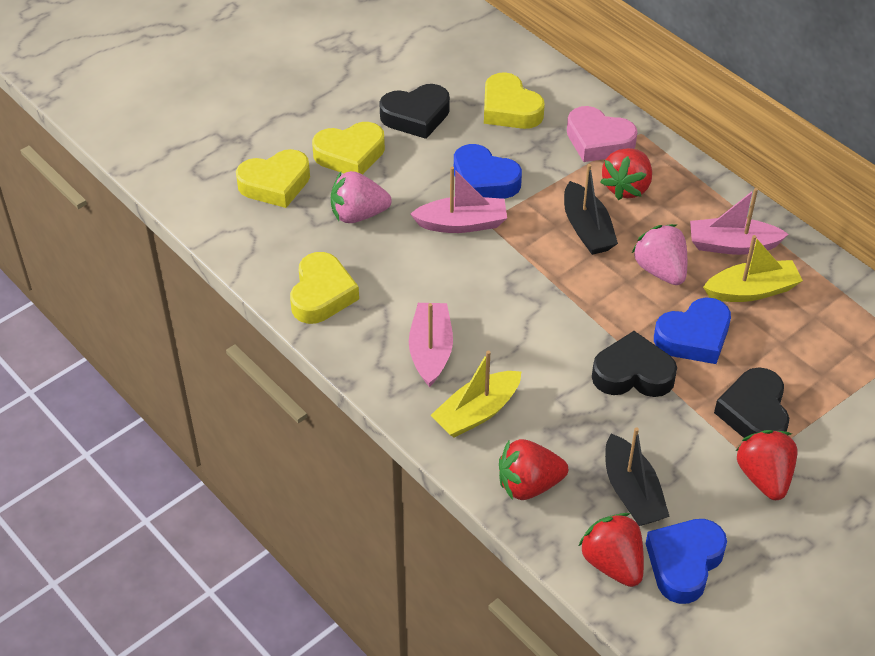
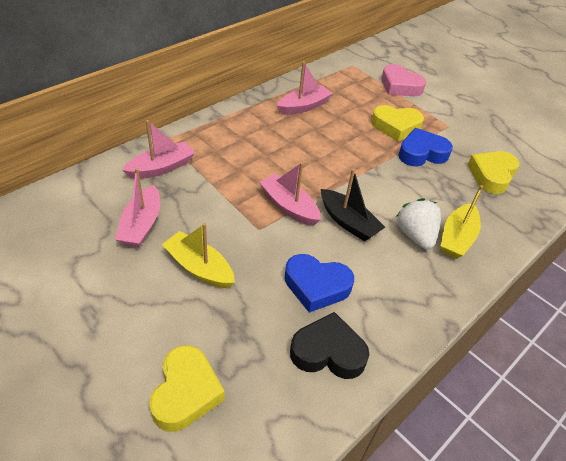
black boat: 2 -> 1
black heart: 3 -> 1
blue heart: 3 -> 2
pink boat: 3 -> 4
pink strawberry: 2 -> 0
red strawberry: 4 -> 0
white strawberry: 0 -> 1
yellow heart: 4 -> 3

